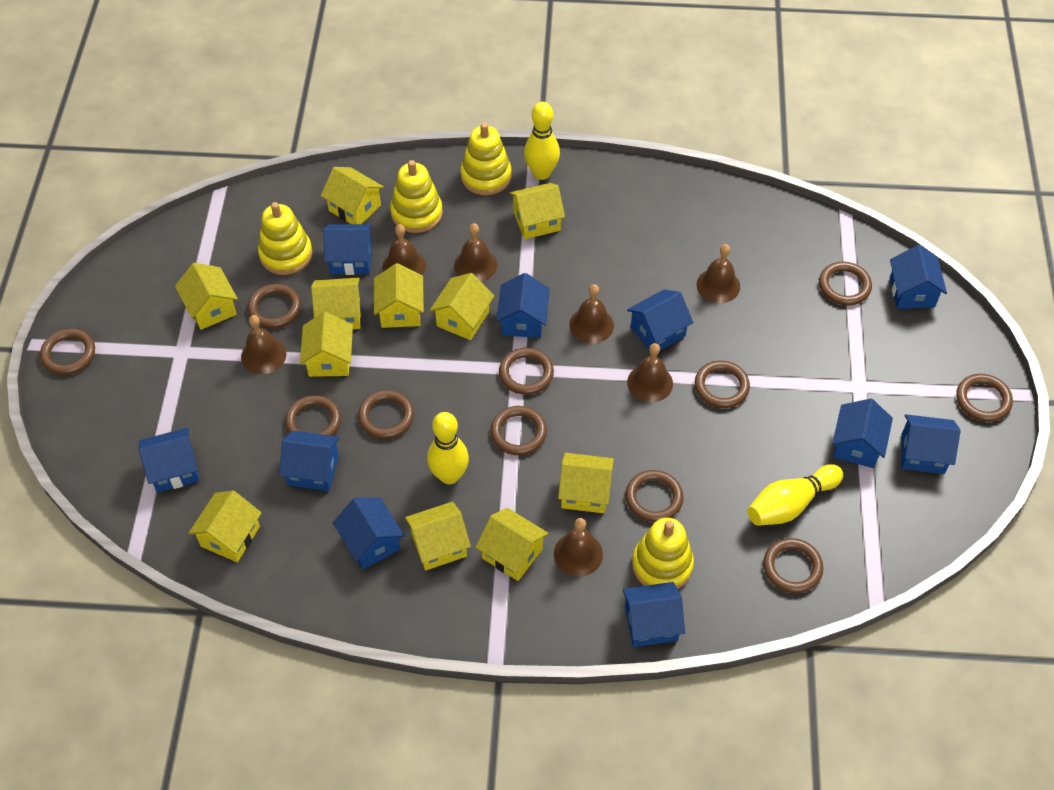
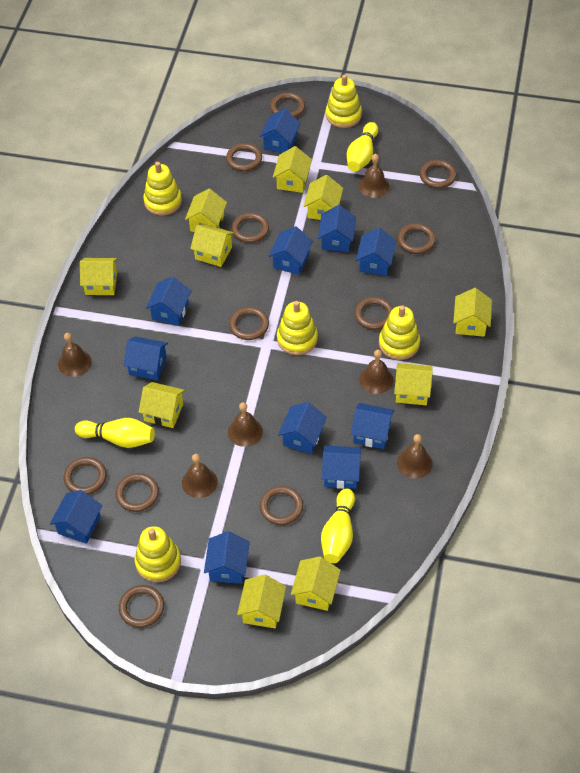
blue house: 10 -> 11
brown bell: 7 -> 6
yellow house: 11 -> 10
yellow stacking toy: 4 -> 5

